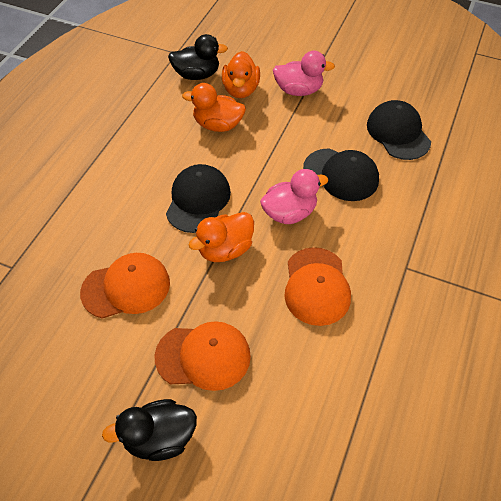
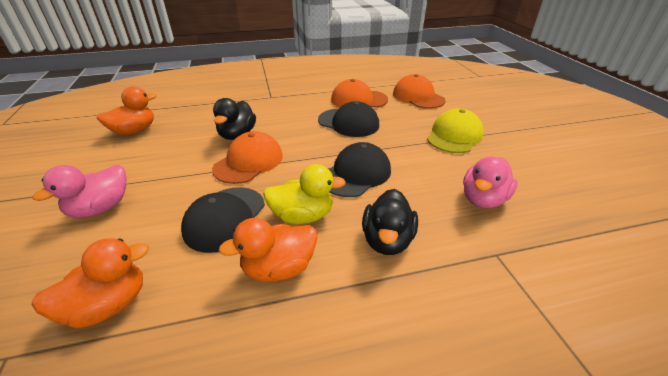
yellow cap: 0 -> 1
yellow duck: 0 -> 1

